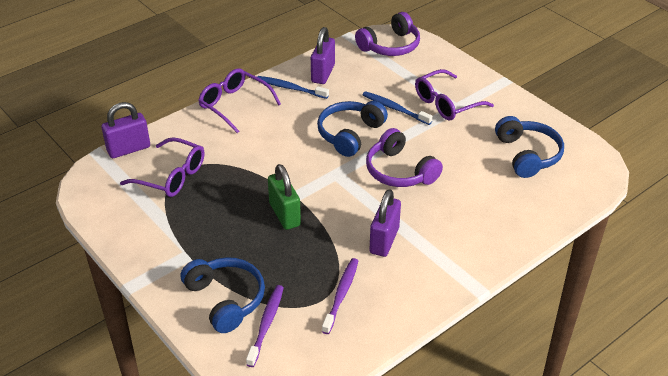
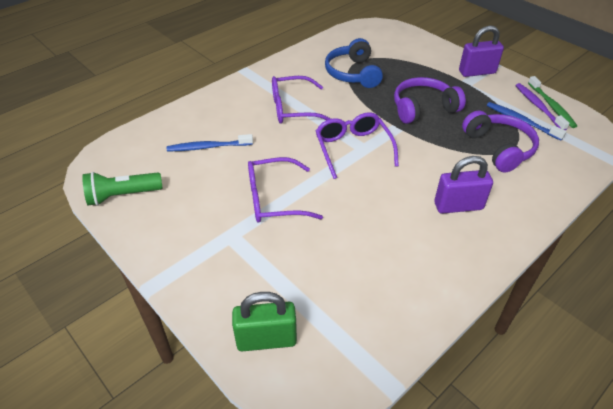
blue headphones: 3 -> 1
green flashlight: 0 -> 1
green toothbrush: 0 -> 1
purple padlock: 3 -> 2
purple toothbrush: 2 -> 1

